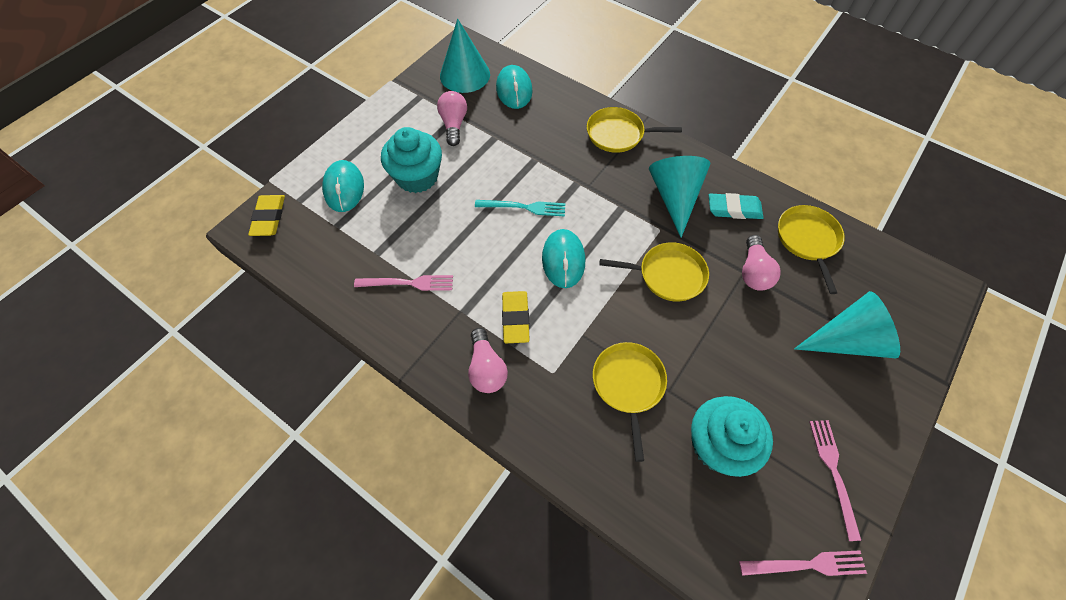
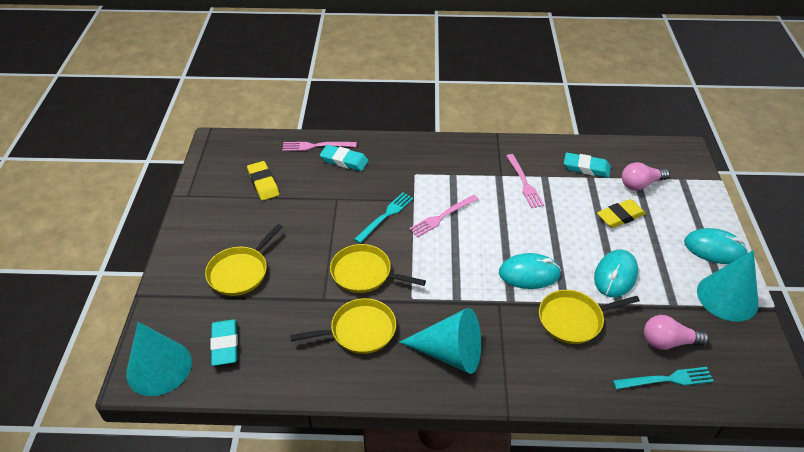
pink light bulb: 3 -> 2
turquoise cupcake: 2 -> 0
turquoise eraser: 1 -> 3
turquoise fork: 1 -> 2

